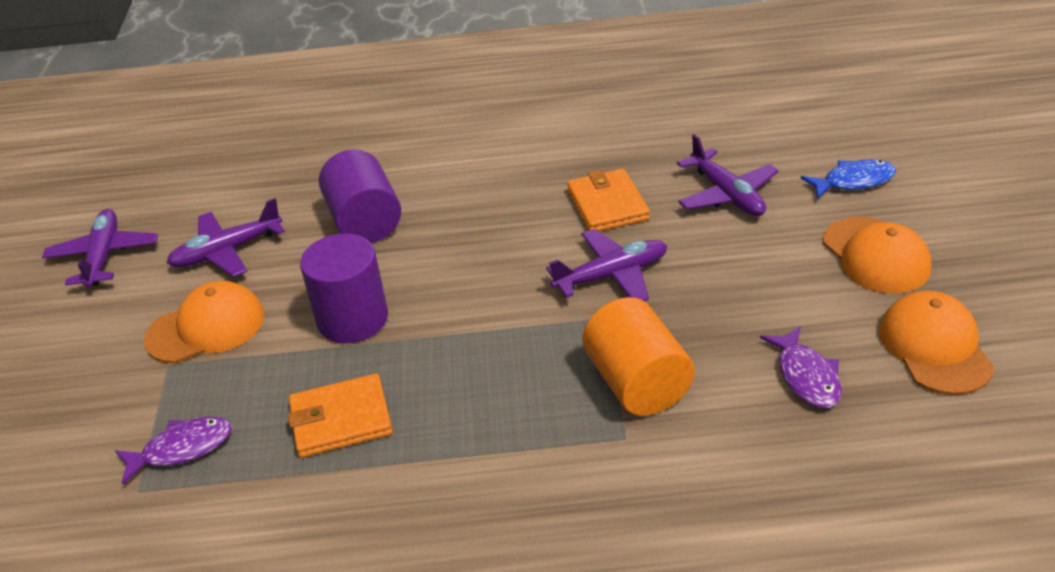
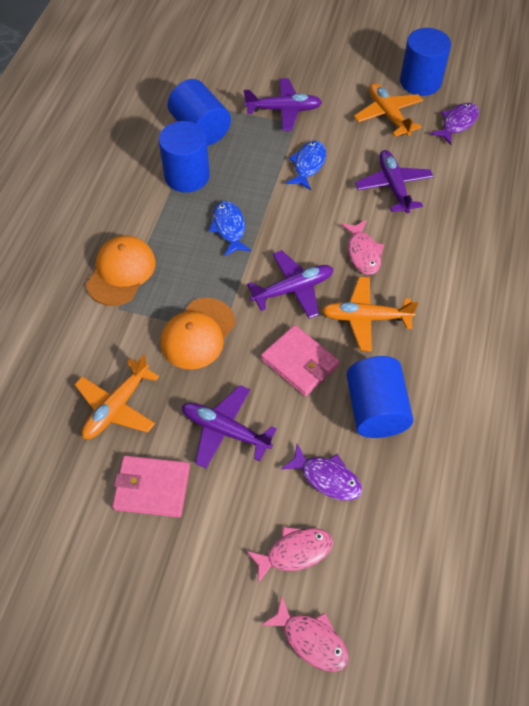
blue cylinder: 0 -> 4
blue fish: 1 -> 2
orange cap: 3 -> 2
orange cylinder: 1 -> 0
orange plane: 0 -> 3
orange wallet: 2 -> 0
pink fish: 0 -> 3
pink wallet: 0 -> 2
purple cylinder: 2 -> 0

